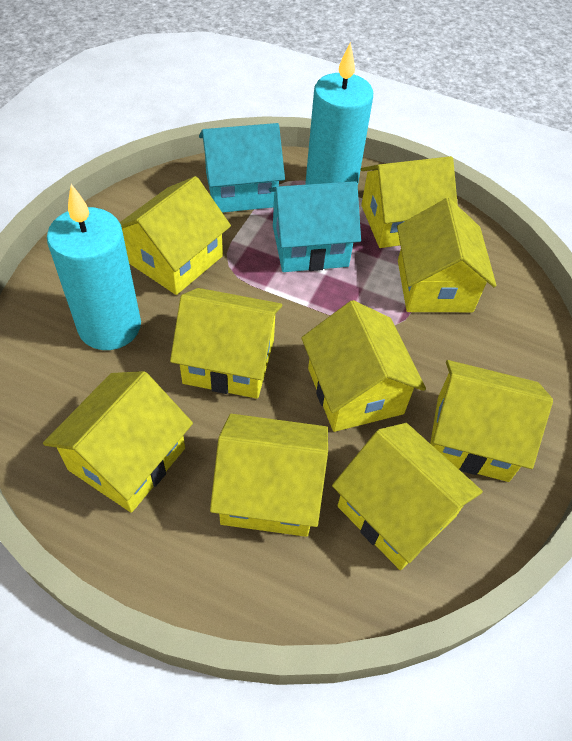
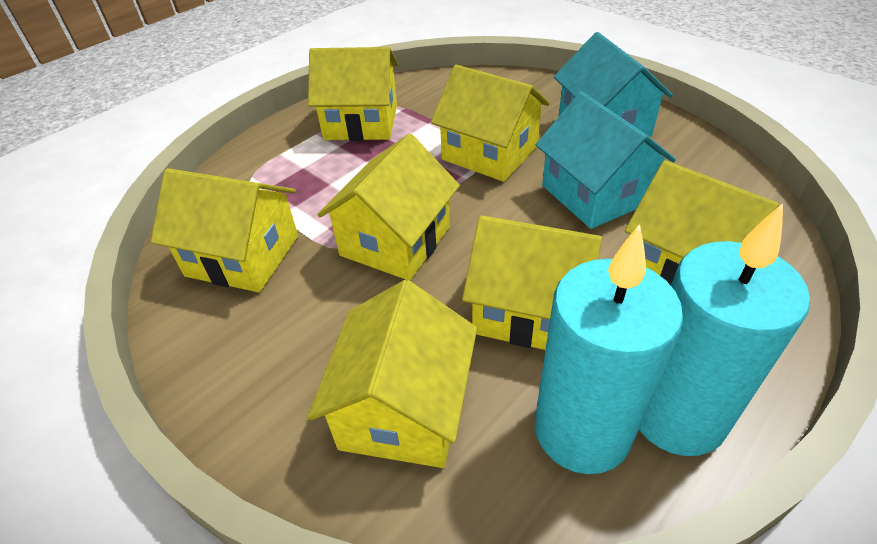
yellow house: 9 -> 7

